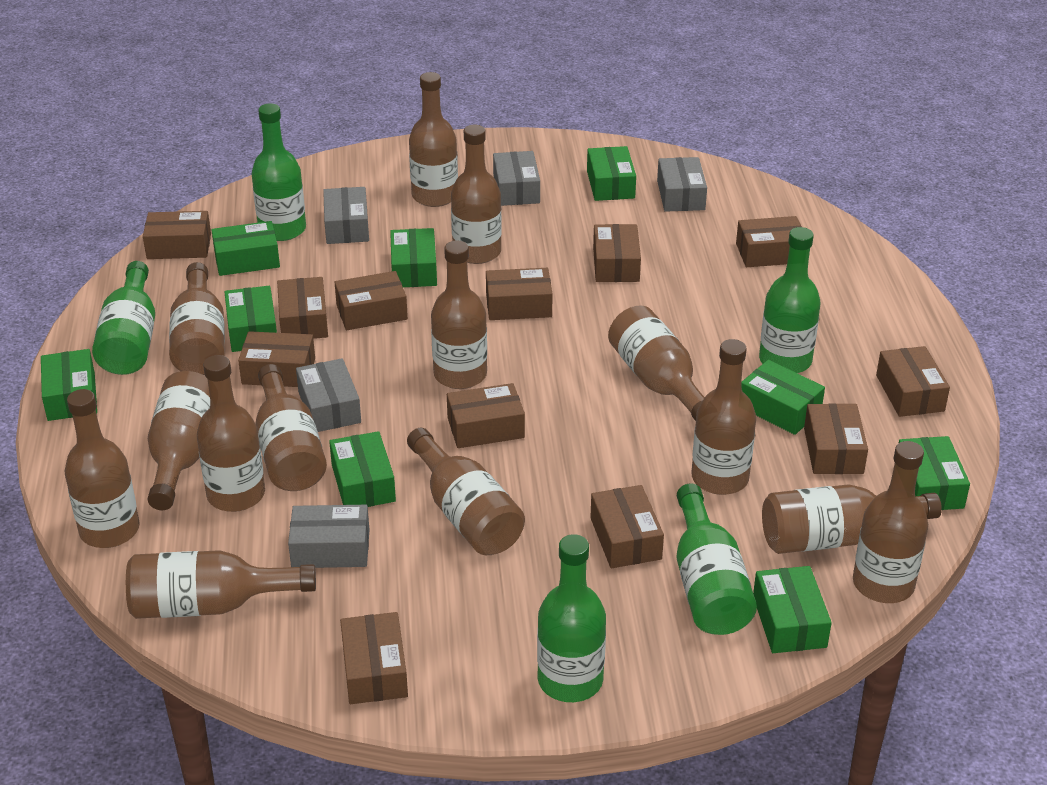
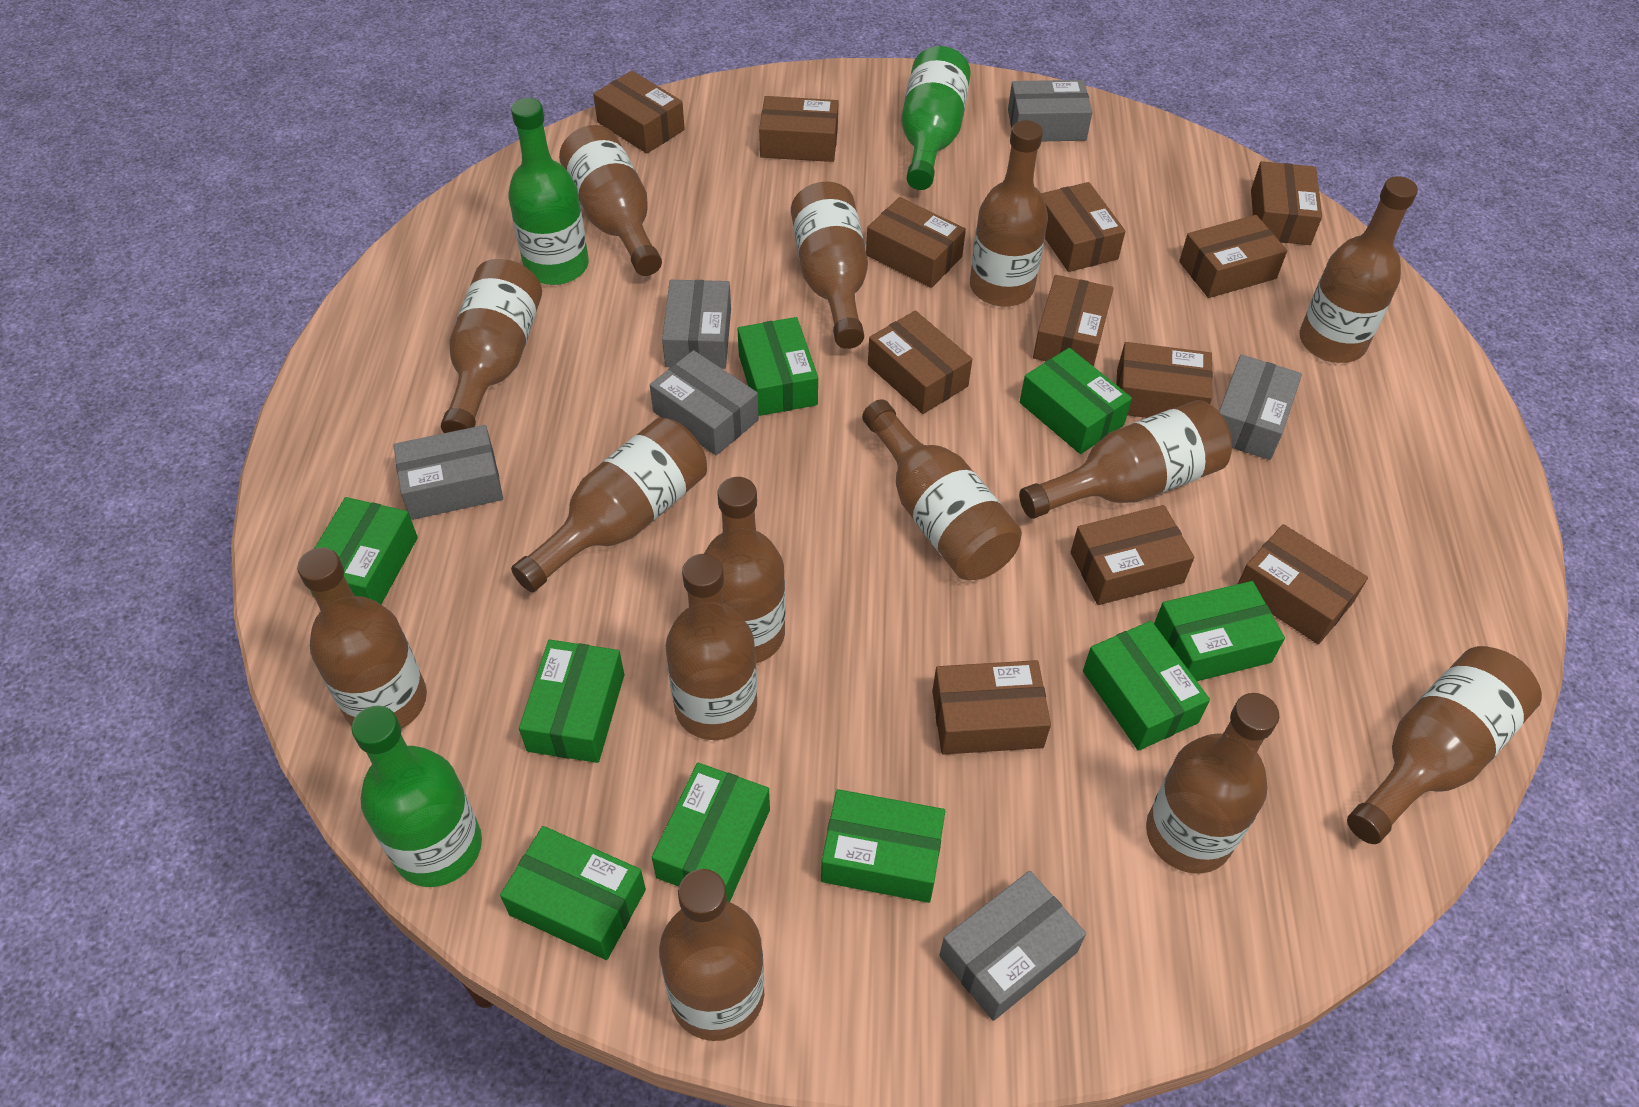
green bottle: 5 -> 3
grey box: 5 -> 6

